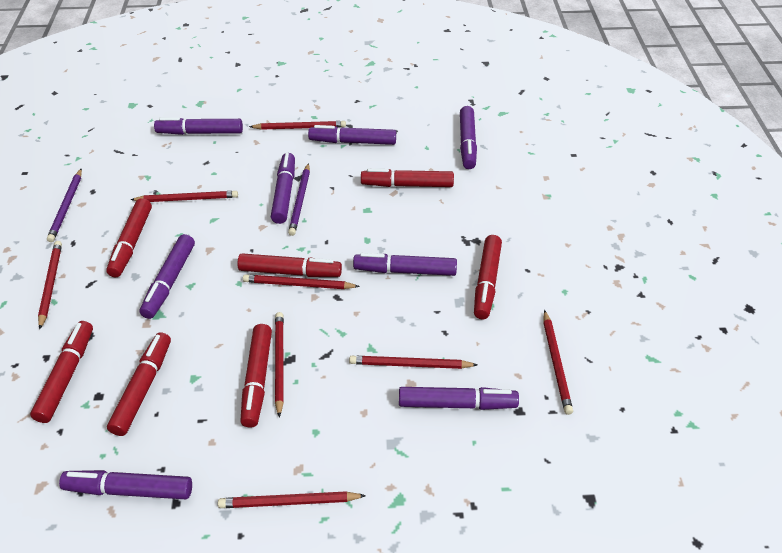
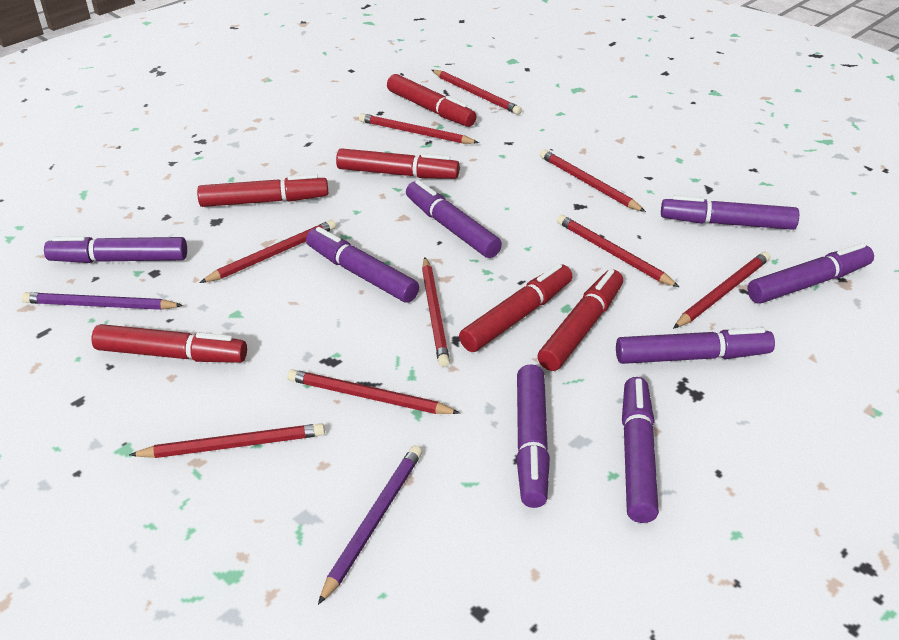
red marker: 7 -> 6
red pencil: 8 -> 9

